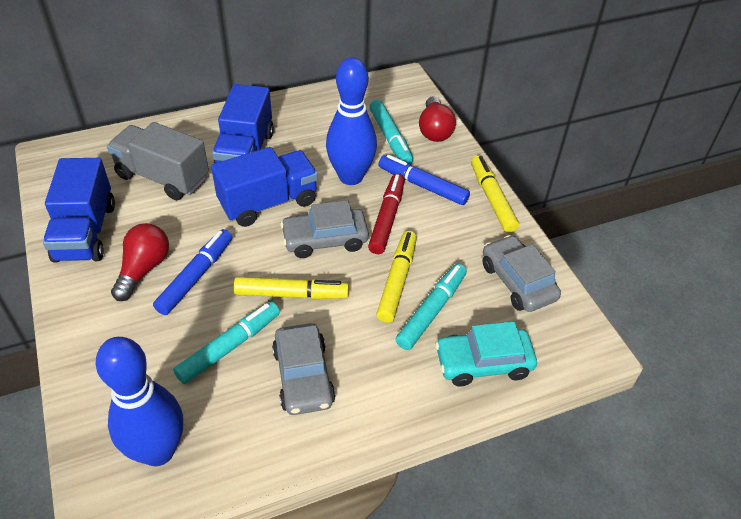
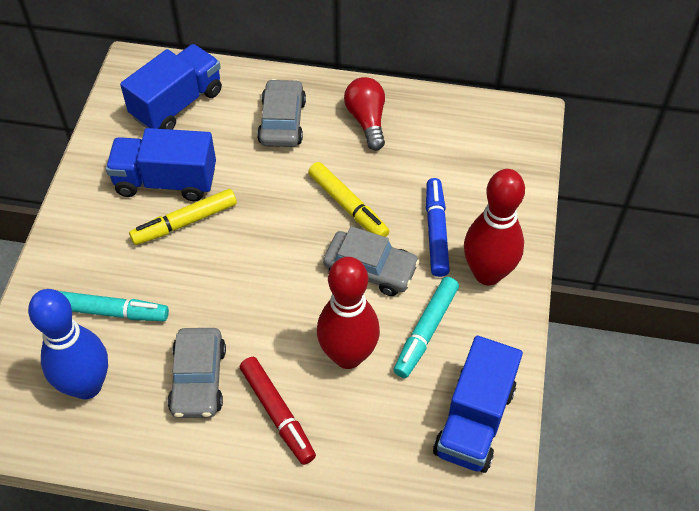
blue bowling pin: 2 -> 1
blue marker: 2 -> 1
grey truck: 1 -> 0
red bowling pin: 0 -> 2
red light bulb: 2 -> 1
turquoise car: 1 -> 0
turquoise marker: 3 -> 2
yellow marker: 3 -> 2

